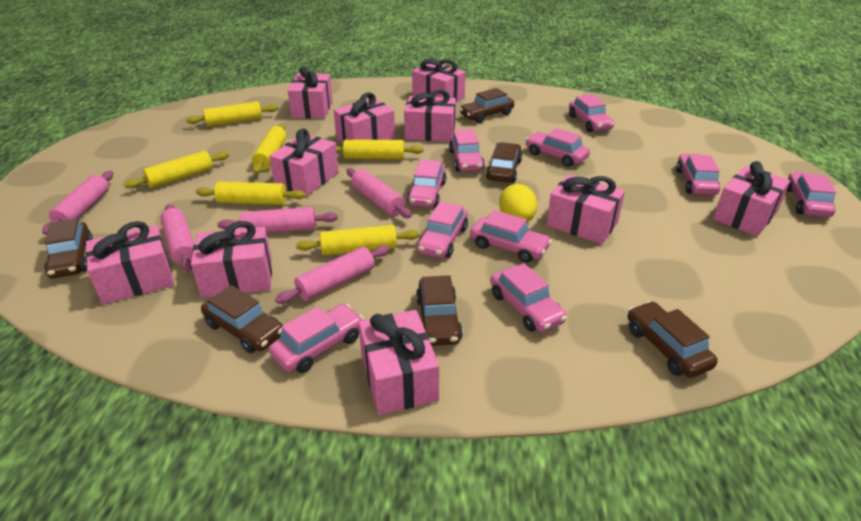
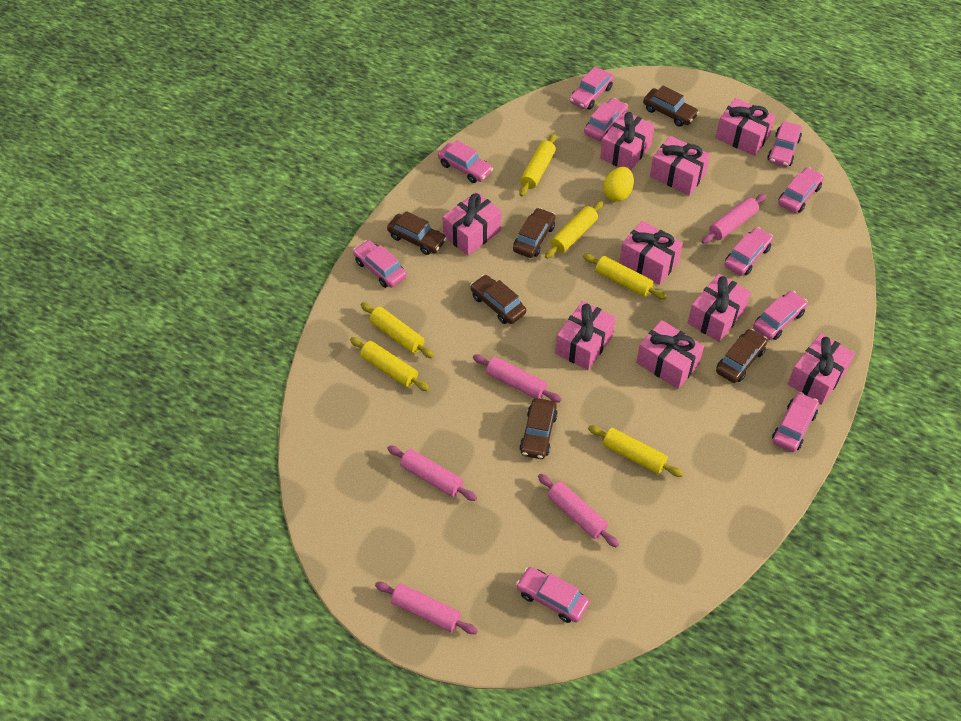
pink gift: 10 -> 9

